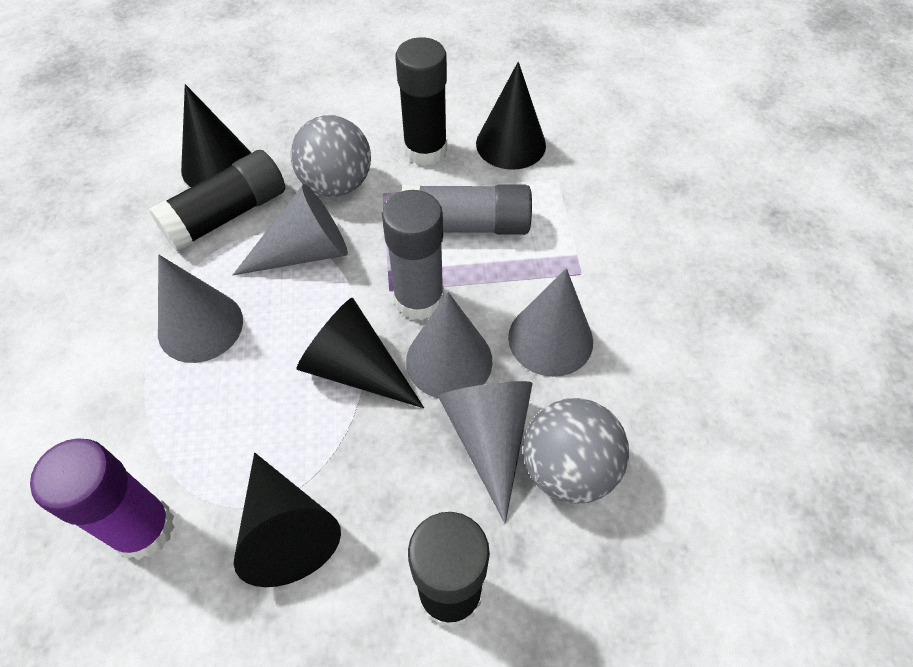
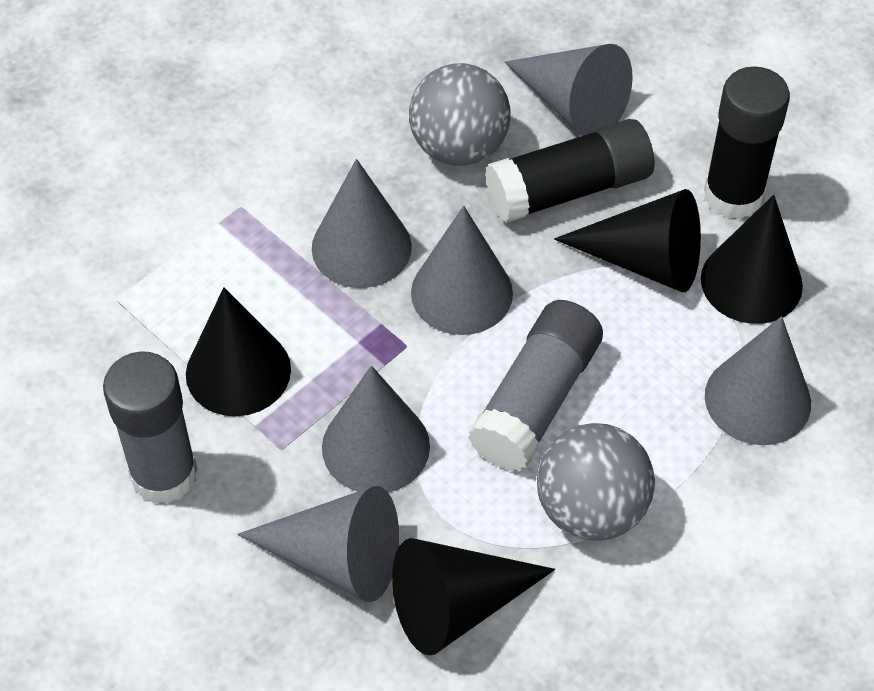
black glue stick: 3 -> 2
grey cone: 5 -> 6
purple glue stick: 1 -> 0

